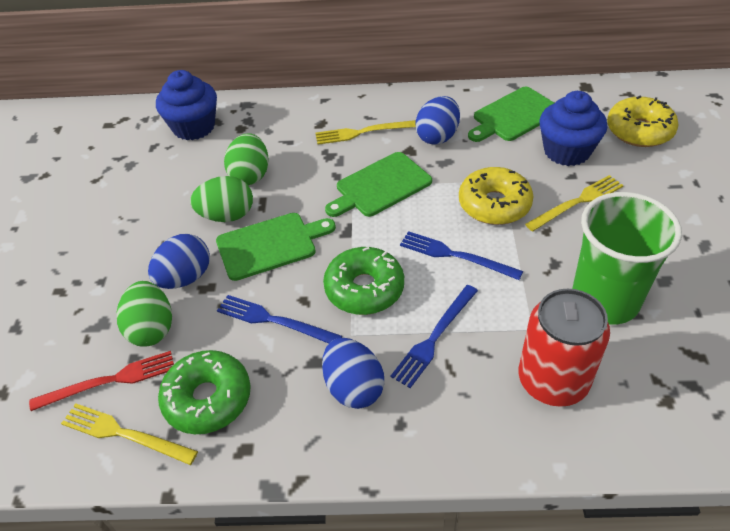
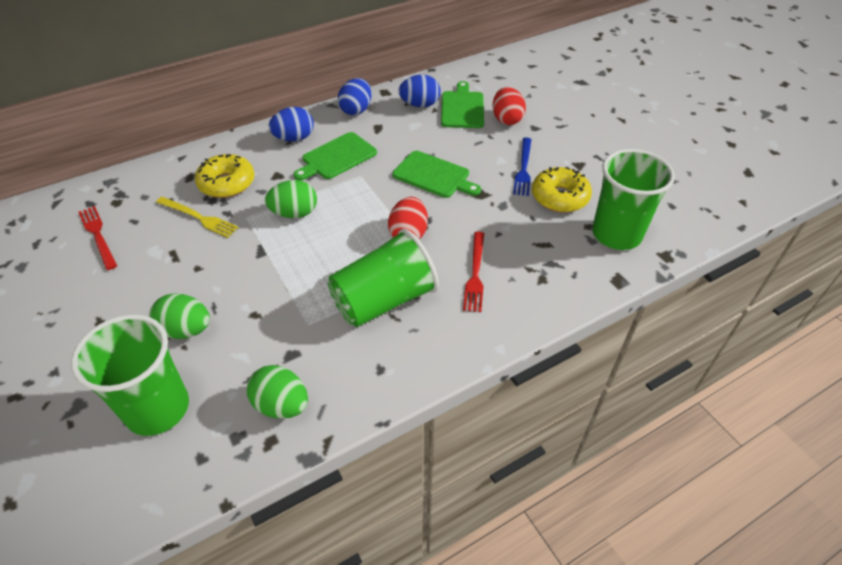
blue cupcake: 2 -> 0
blue fork: 3 -> 1
green cup: 1 -> 3
green donut: 2 -> 0
red can: 1 -> 0
red egg: 0 -> 2
red fork: 1 -> 2
yellow fork: 3 -> 1

